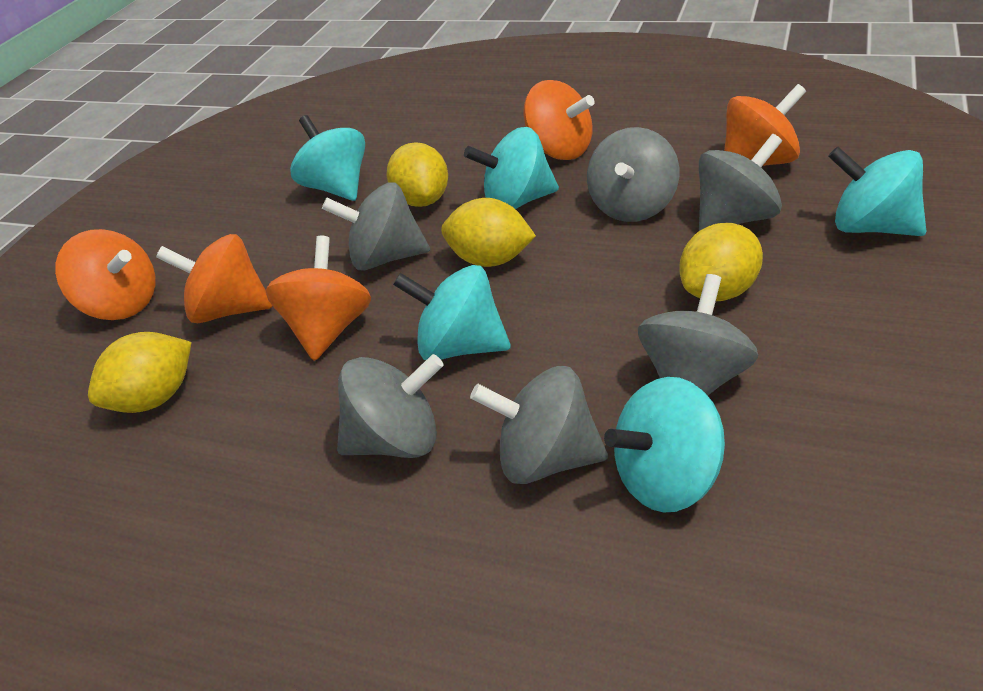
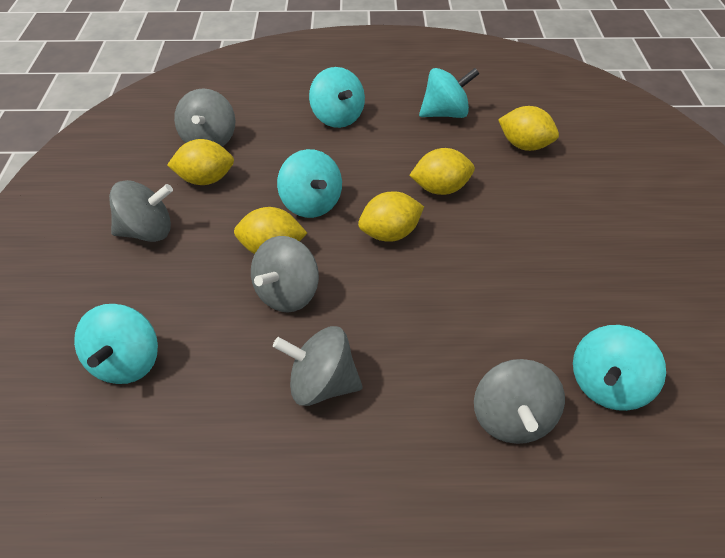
grey spinning top: 6 -> 5
orange spinning top: 5 -> 0
yellow lemon: 4 -> 5

